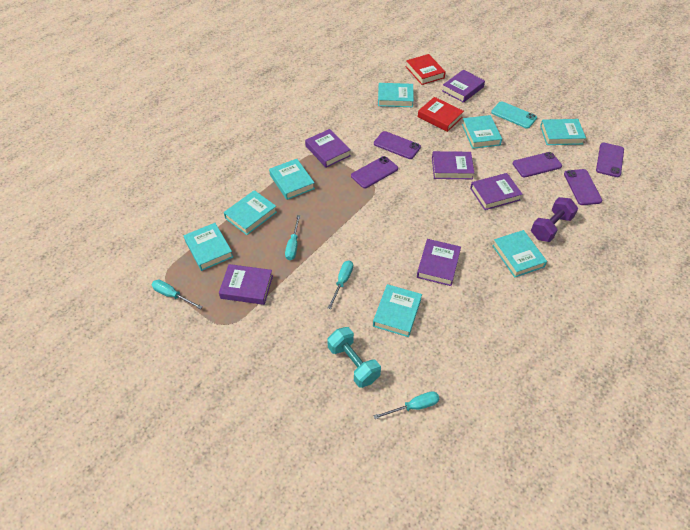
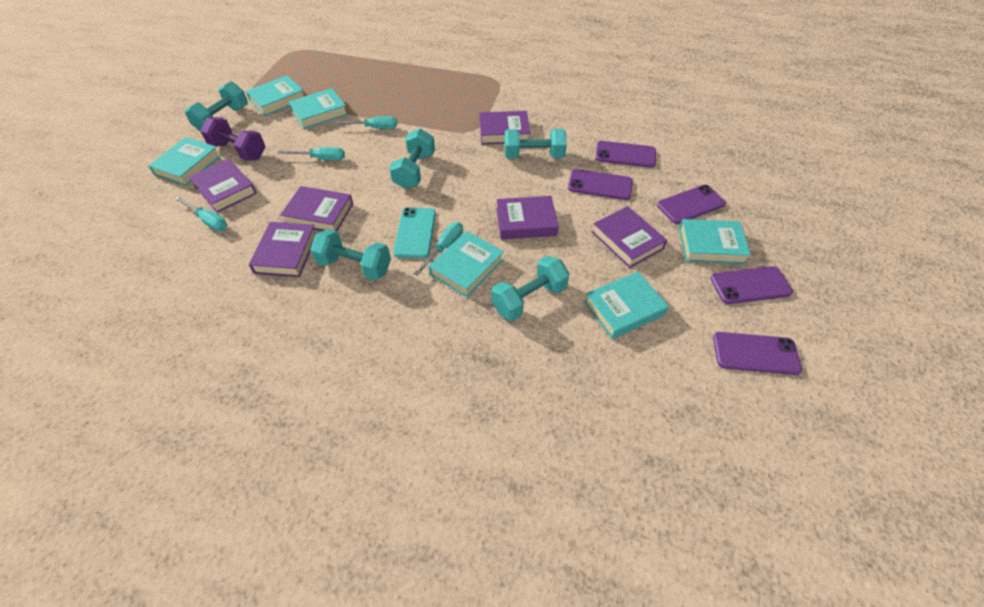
red book: 2 -> 0
turquoise book: 8 -> 6
turquoise dumbbell: 1 -> 5

